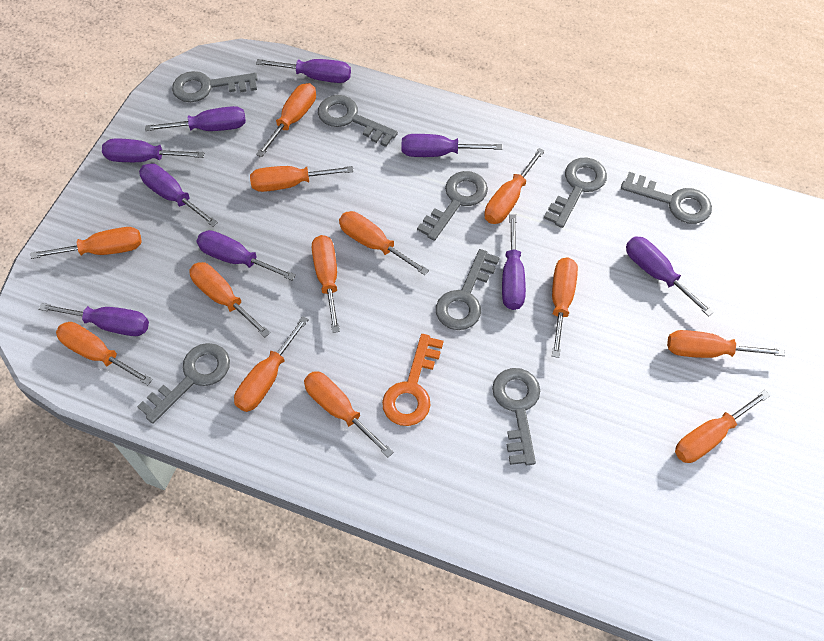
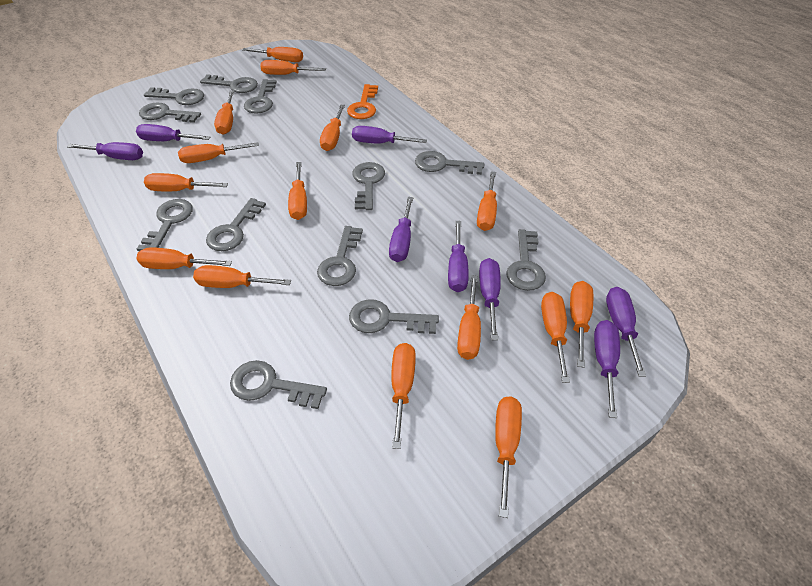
grey key: 8 -> 12
orange screwdriver: 13 -> 15
purple screwdriver: 9 -> 8

